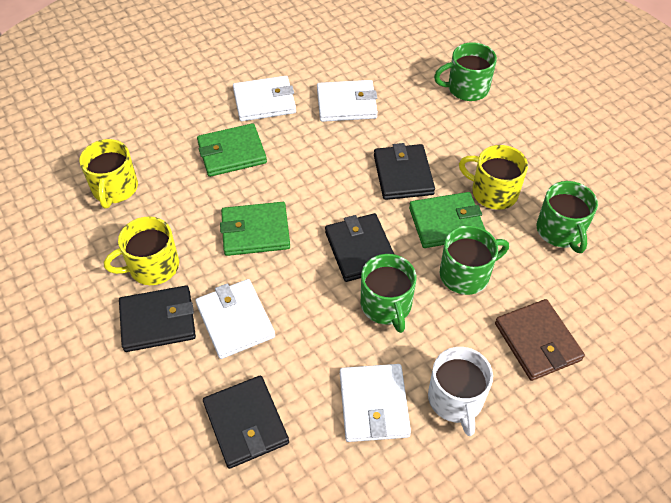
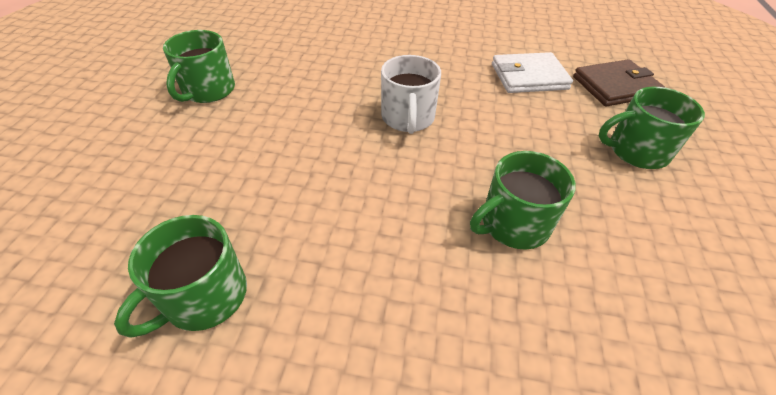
black wallet: 4 -> 0
green wallet: 3 -> 0
white wallet: 4 -> 1
yellow mug: 3 -> 0

